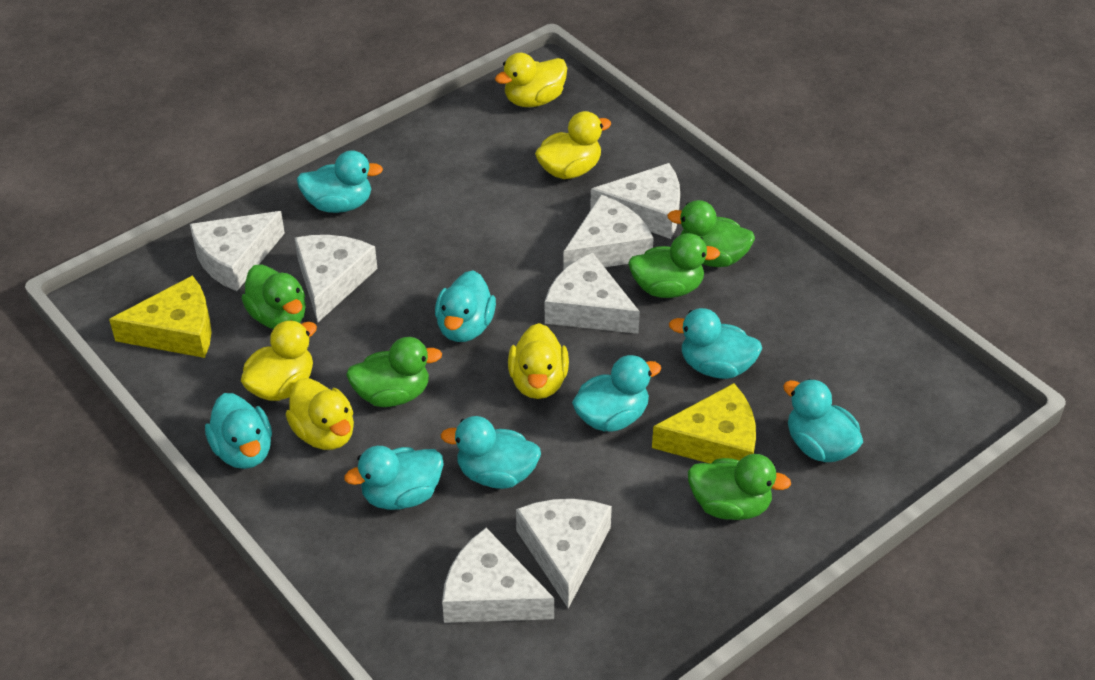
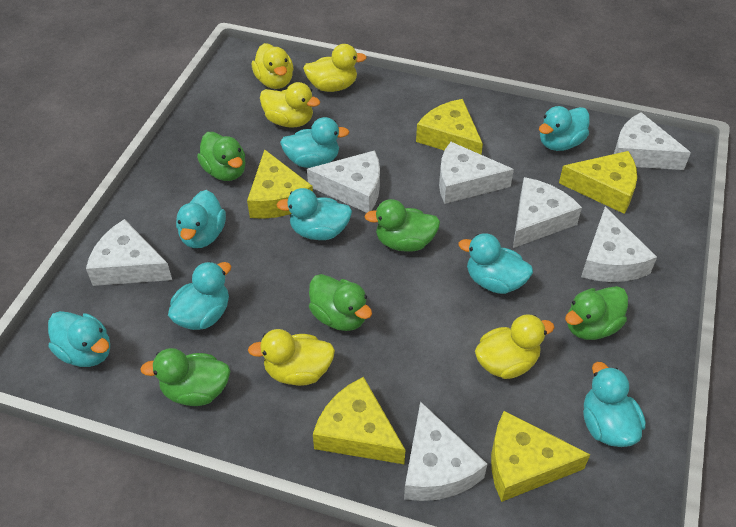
yellow cheese: 2 -> 5

